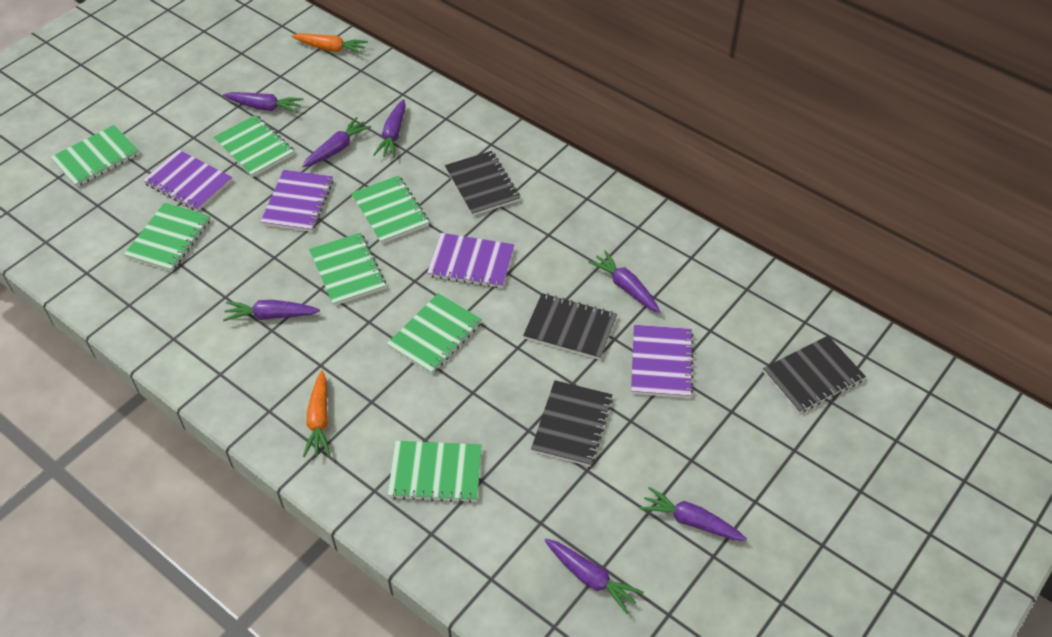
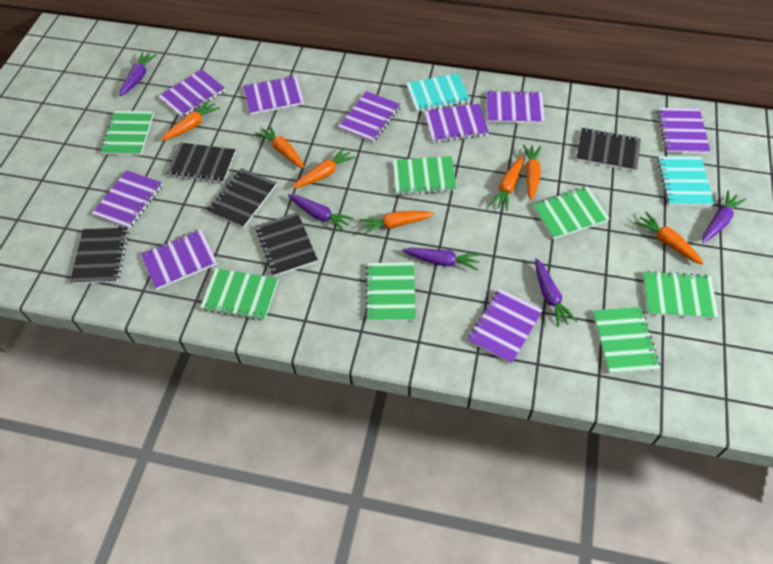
black notebook: 4 -> 5
orange carrot: 2 -> 7
purple carrot: 7 -> 5
purple notebook: 4 -> 9
turquoise notebook: 0 -> 2

